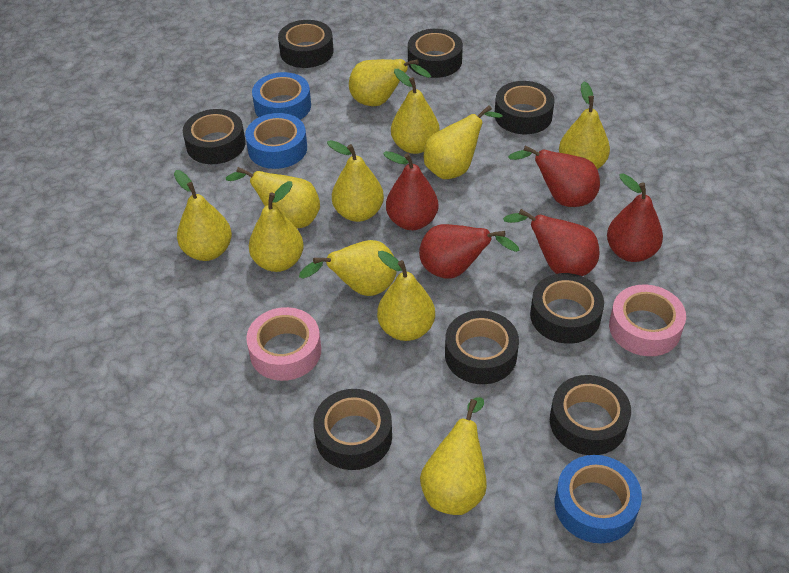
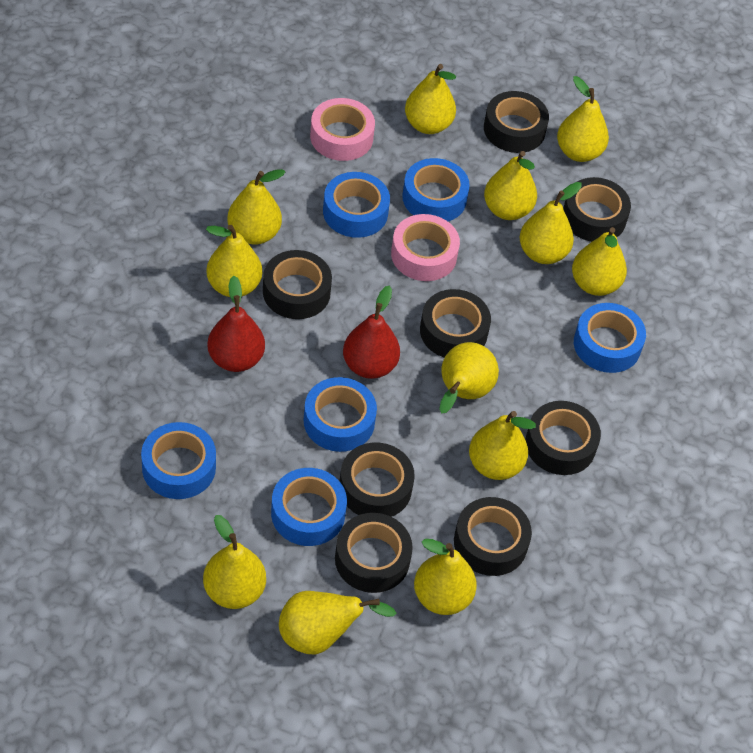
blue tape: 3 -> 6
red pear: 5 -> 2
yellow pear: 11 -> 12

